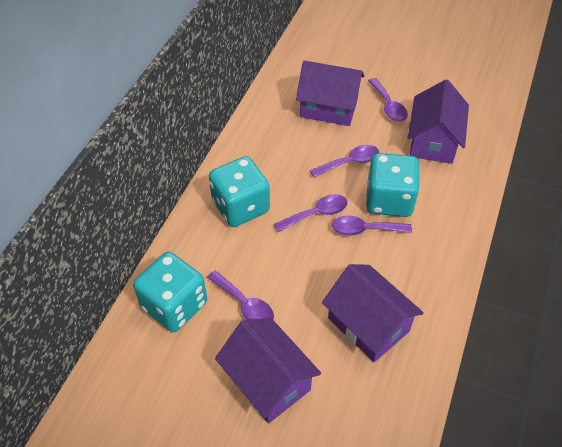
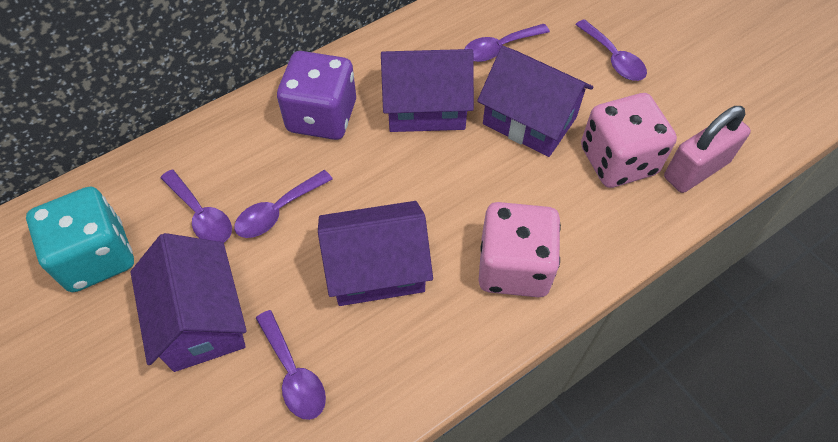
pink dice: 0 -> 2
pink padlock: 0 -> 1
purple dice: 0 -> 1
turquoise dice: 3 -> 1

